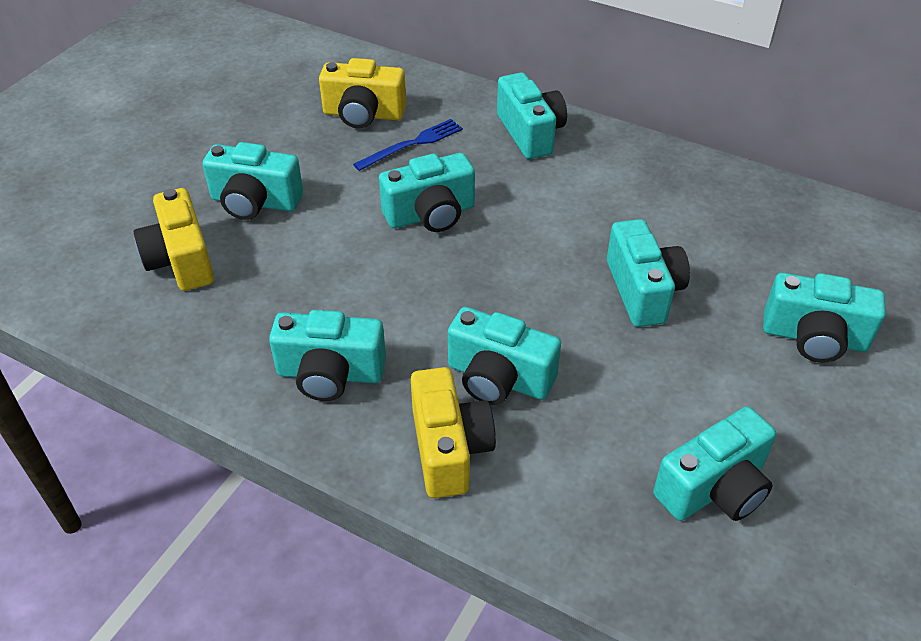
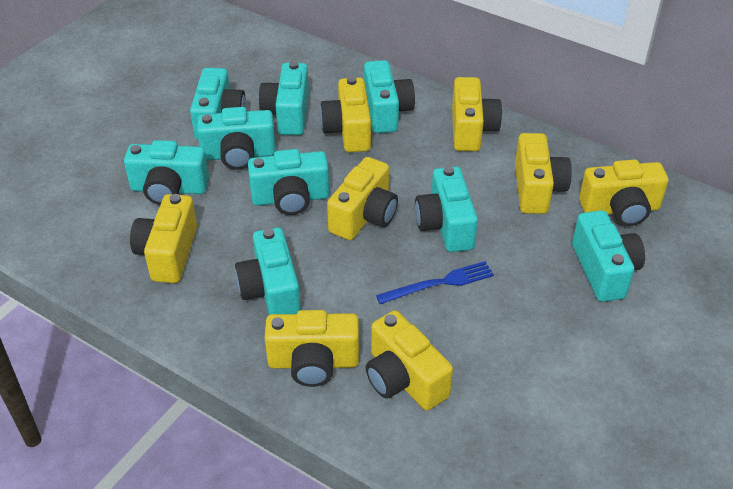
turquoise camera: 8 -> 9
yellow camera: 3 -> 8

